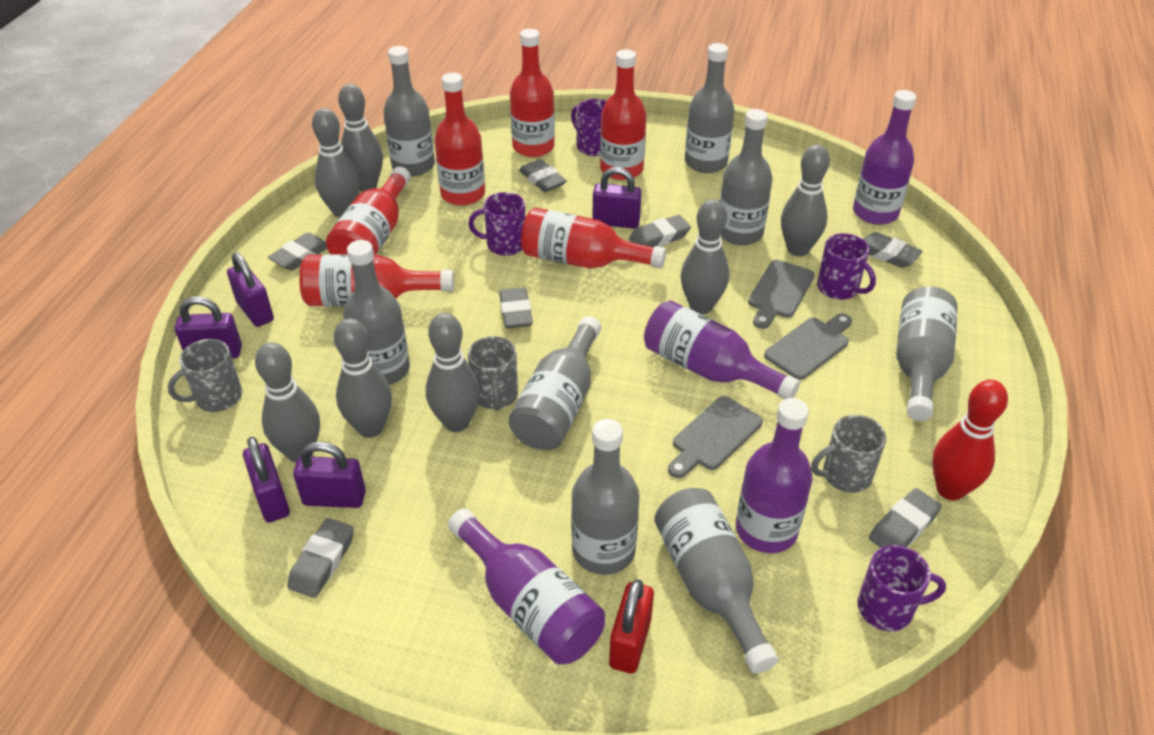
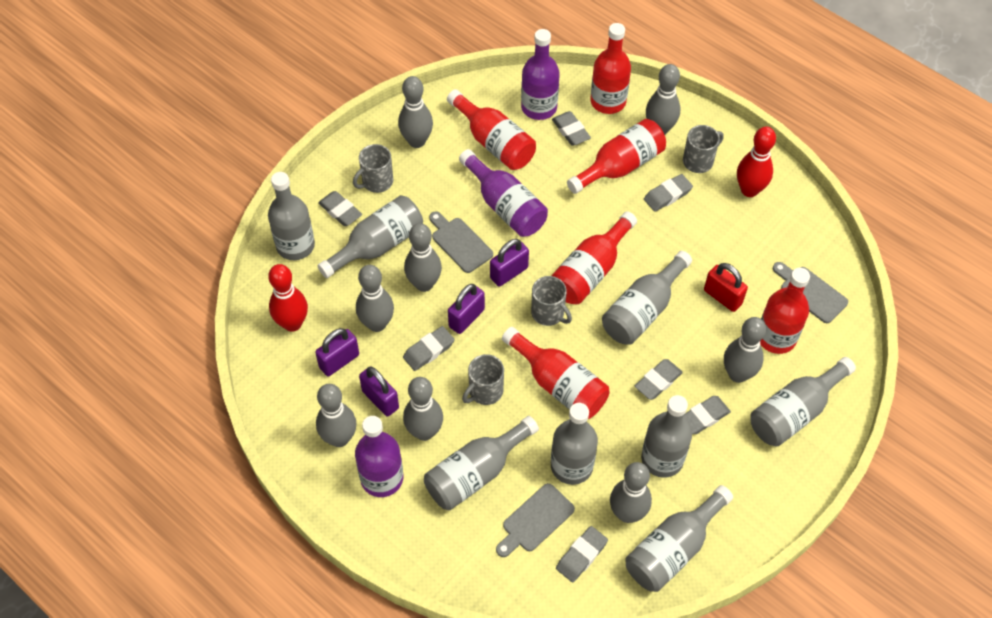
grey bowling pin: 7 -> 8
grey mug: 3 -> 4
purple bottle: 4 -> 3
purple mug: 4 -> 0
purple padlock: 5 -> 4
red bowling pin: 1 -> 2

